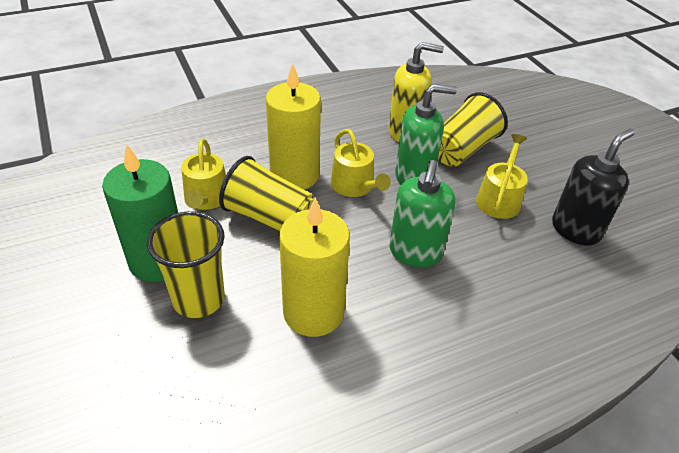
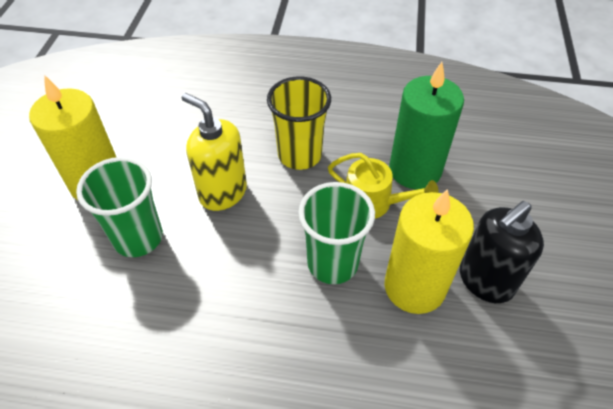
green cup: 0 -> 2
green soap dispenser: 2 -> 0
yellow cup: 3 -> 1
yellow watering can: 3 -> 1

